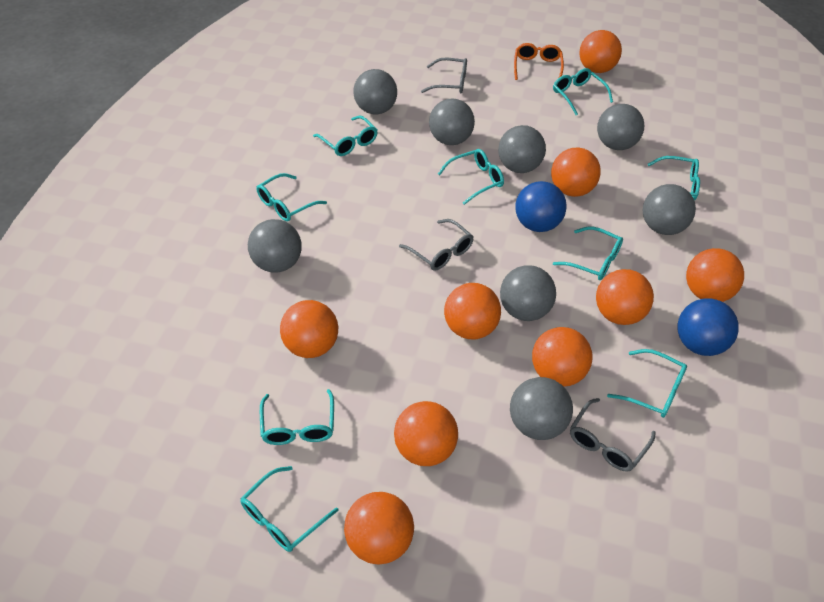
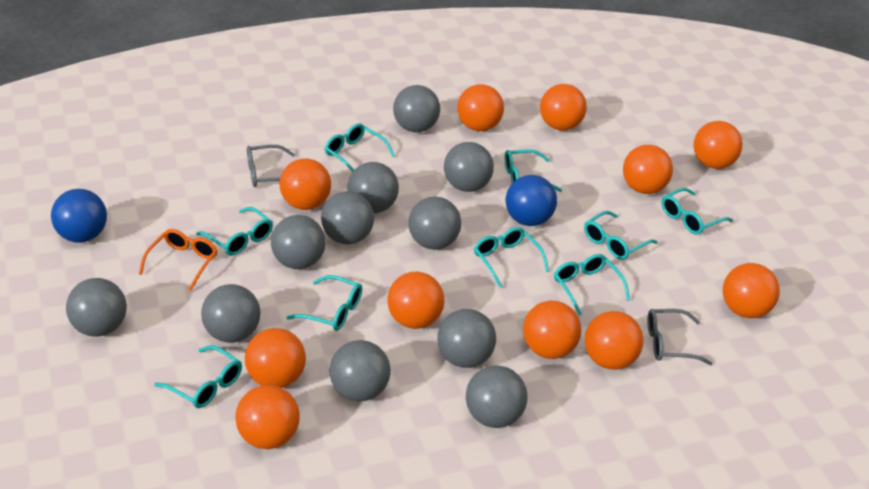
grey ball: 8 -> 11
grey glasses: 3 -> 2
orange ball: 9 -> 11

